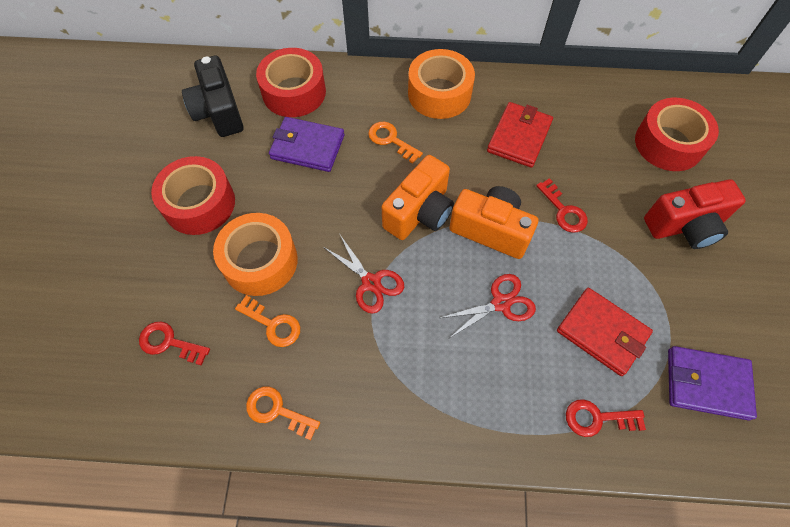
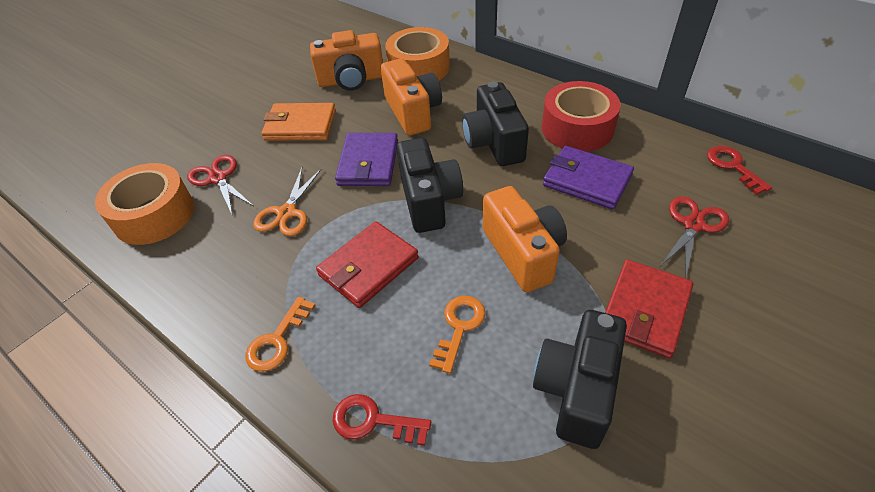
black camera: 1 -> 3
orange camera: 2 -> 3
orange key: 3 -> 2
orange scissors: 0 -> 1
orange wallet: 0 -> 1
red camera: 1 -> 0
red key: 3 -> 2
red tape: 3 -> 1

